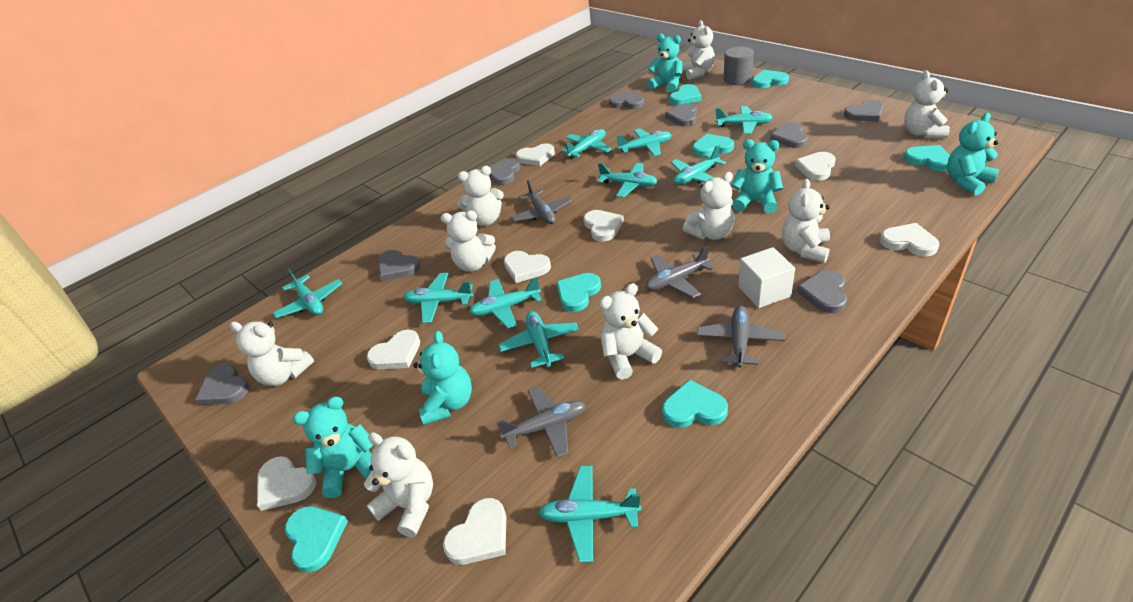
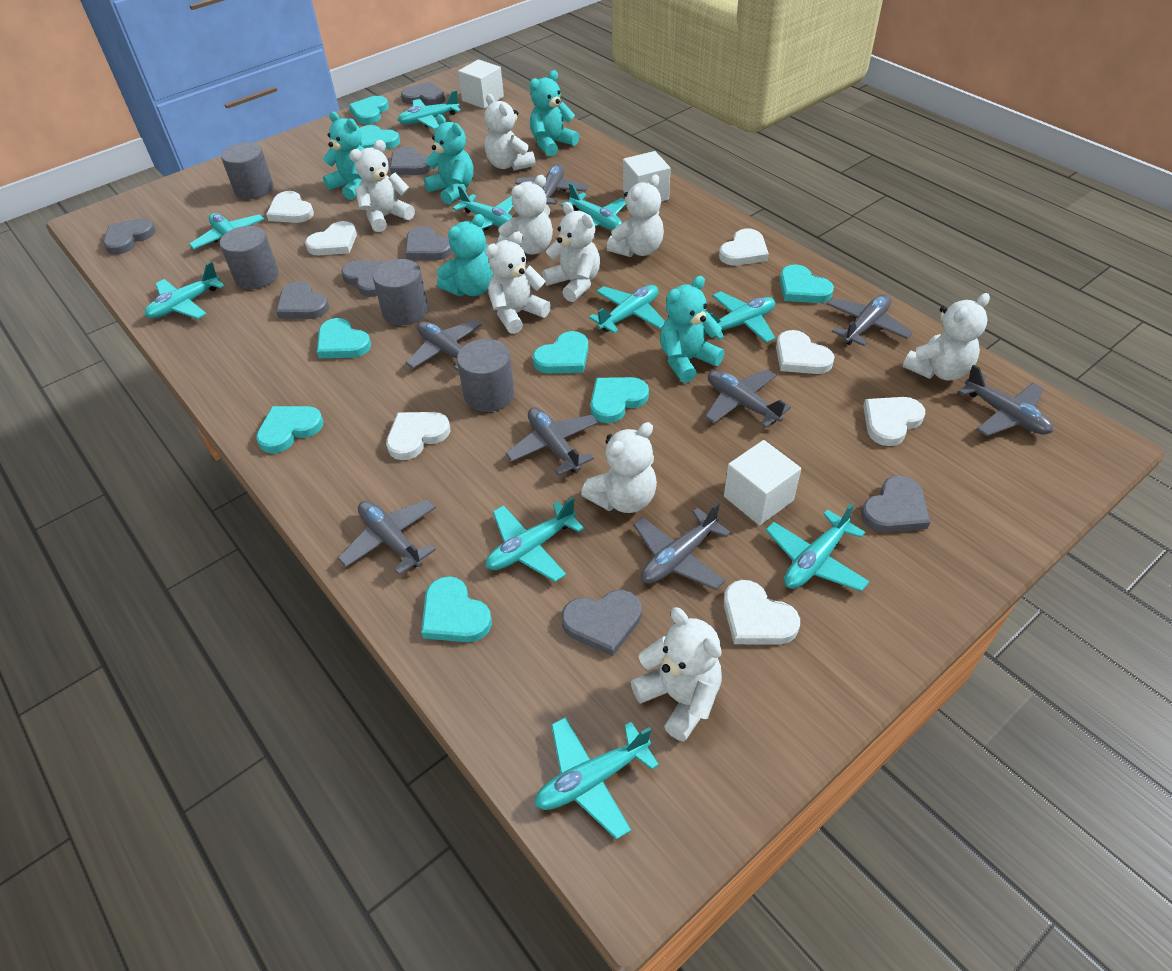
grey cylinder: 1 -> 4
grey plane: 4 -> 8
turquoise heart: 7 -> 8
white cube: 1 -> 3
white heart: 8 -> 7

